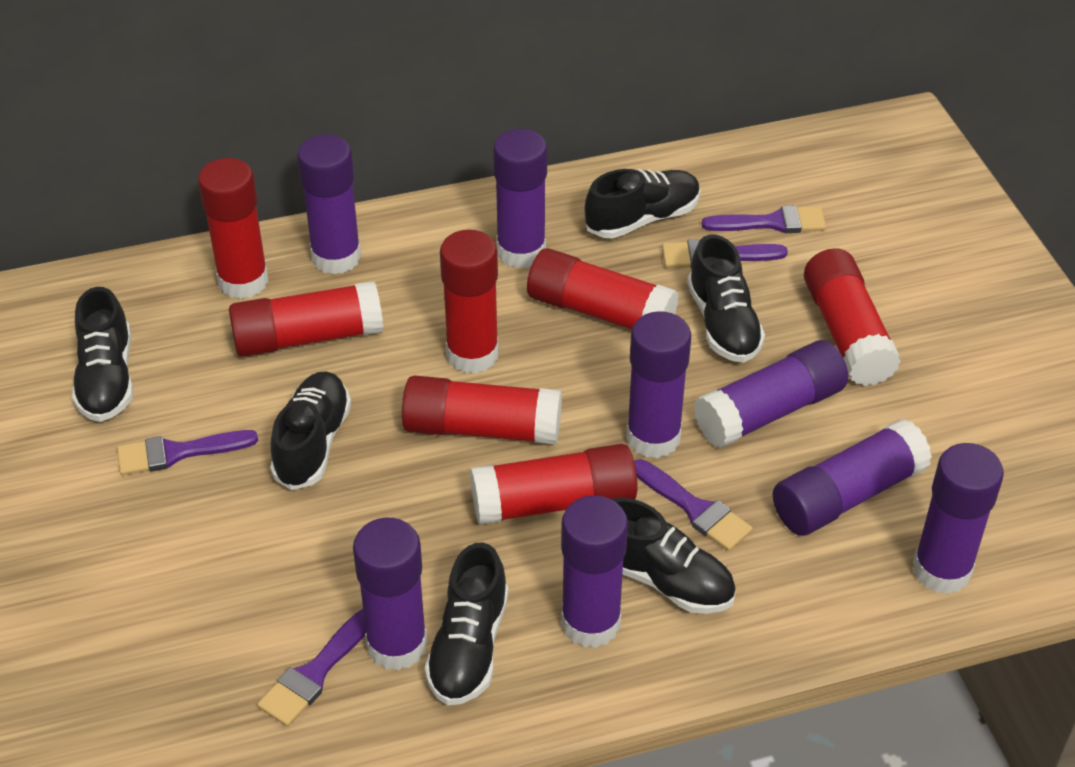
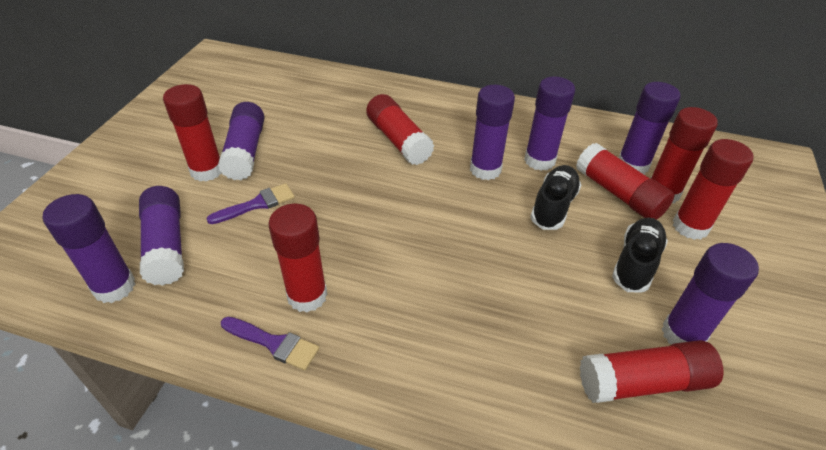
black shoe: 6 -> 2
purple brush: 5 -> 2
purple glue stick: 8 -> 7

